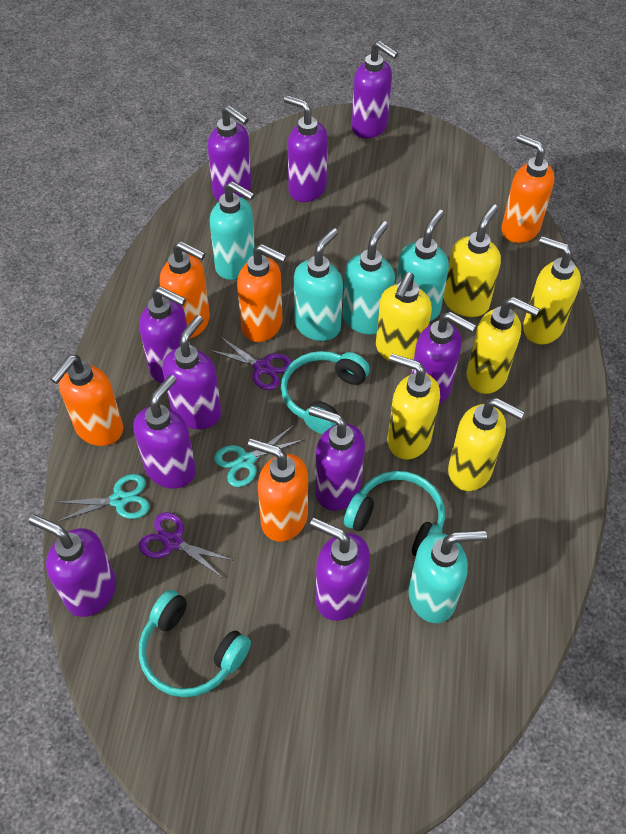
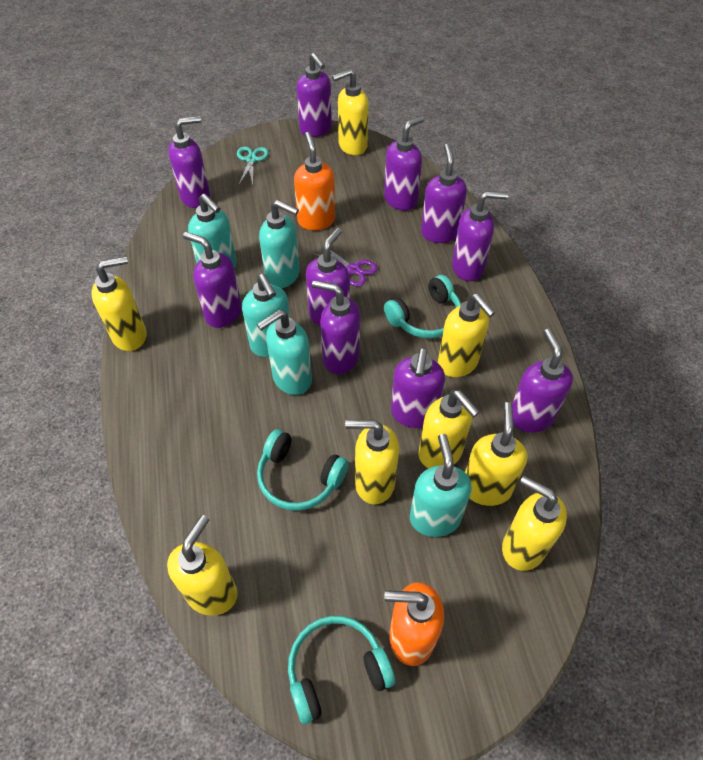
orange soap dispenser: 5 -> 2
purple scissors: 2 -> 1
turquoise scissors: 2 -> 1
yellow soap dispenser: 6 -> 8

